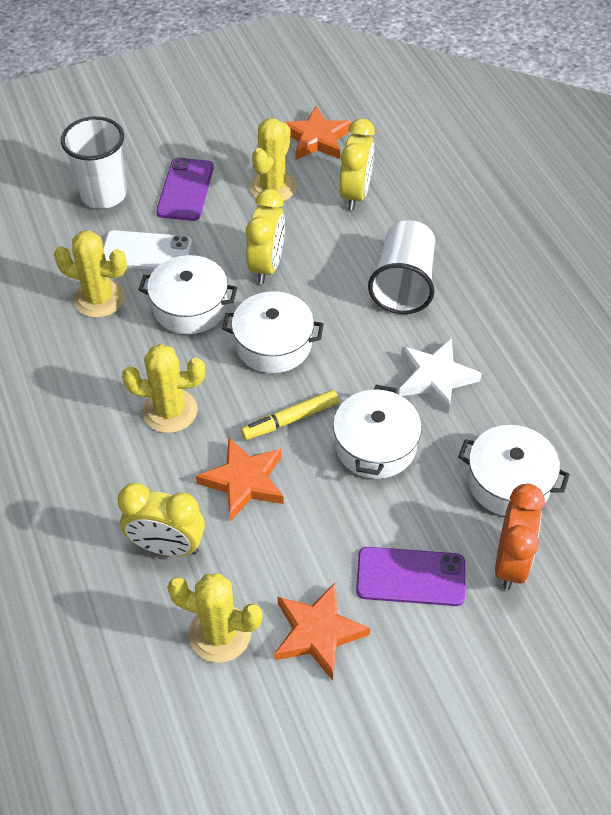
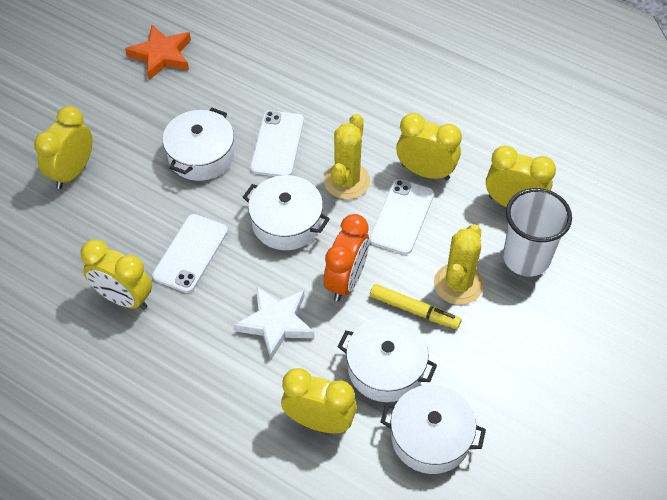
orange star: 3 -> 1
purple phone: 2 -> 0
white cup: 2 -> 1
white phone: 1 -> 3
yellow cactus: 4 -> 2
yellow clock: 3 -> 5

